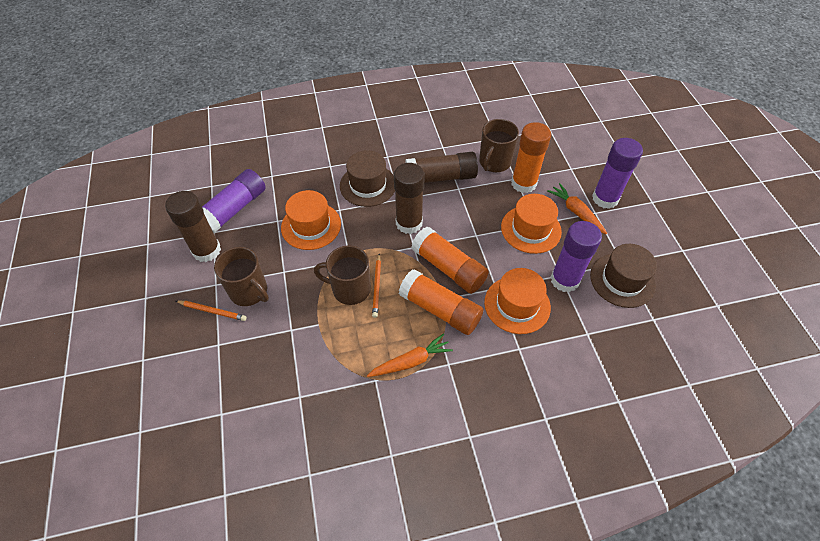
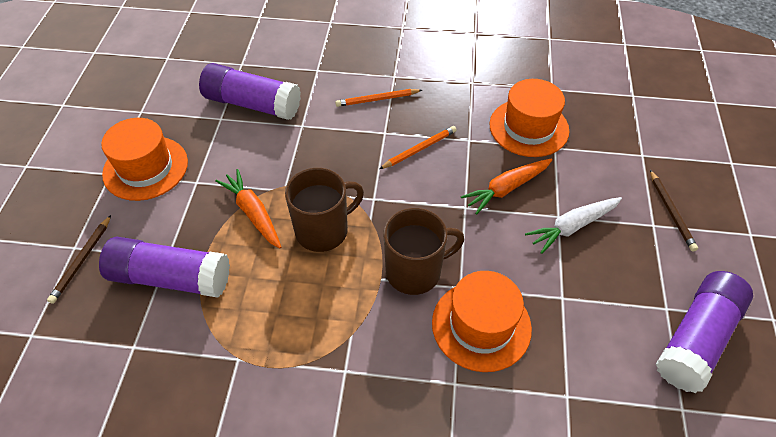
brown glue stick: 3 -> 0
brown hat: 2 -> 0
brown mug: 3 -> 2
brown pencil: 0 -> 2
orange glue stick: 3 -> 0
white carrot: 0 -> 1

